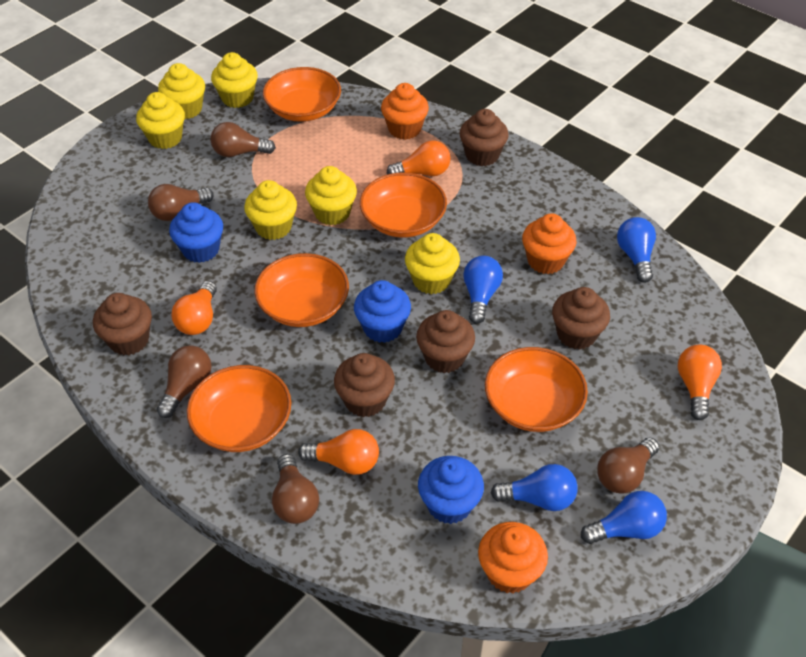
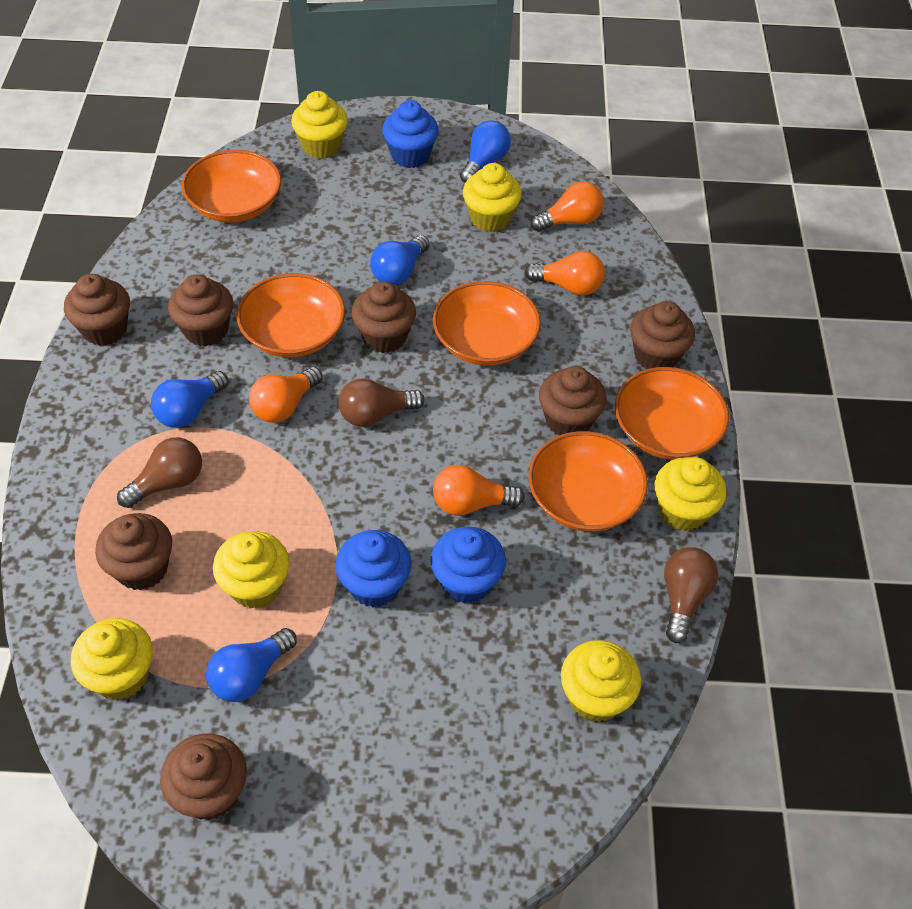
brown cupcake: 5 -> 7
brown light bulb: 5 -> 3
orange cupcake: 3 -> 0

